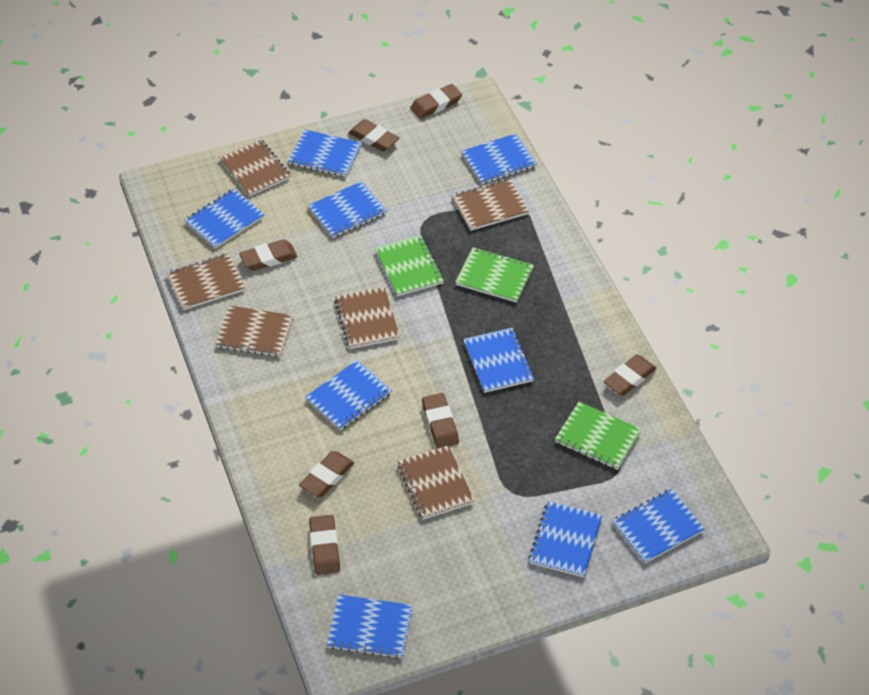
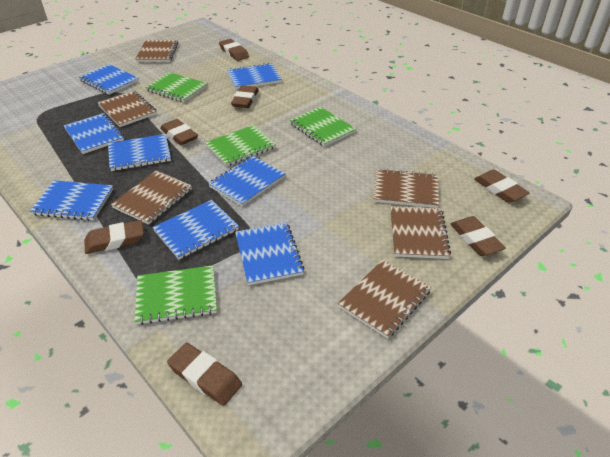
blue notebook: 9 -> 8
green notebook: 3 -> 4

